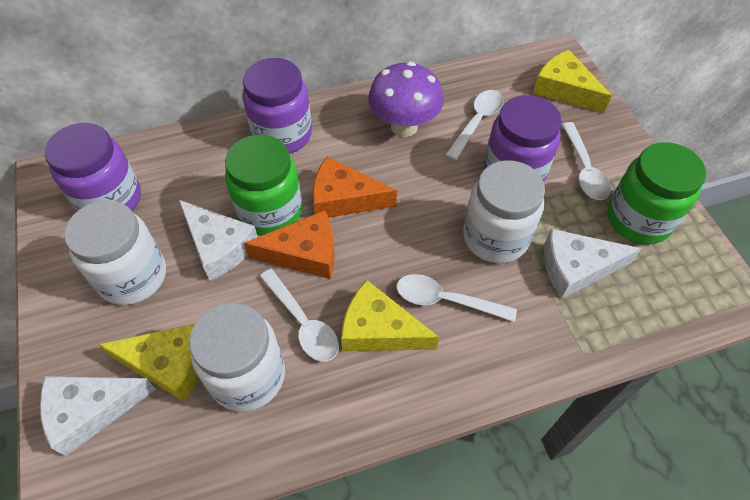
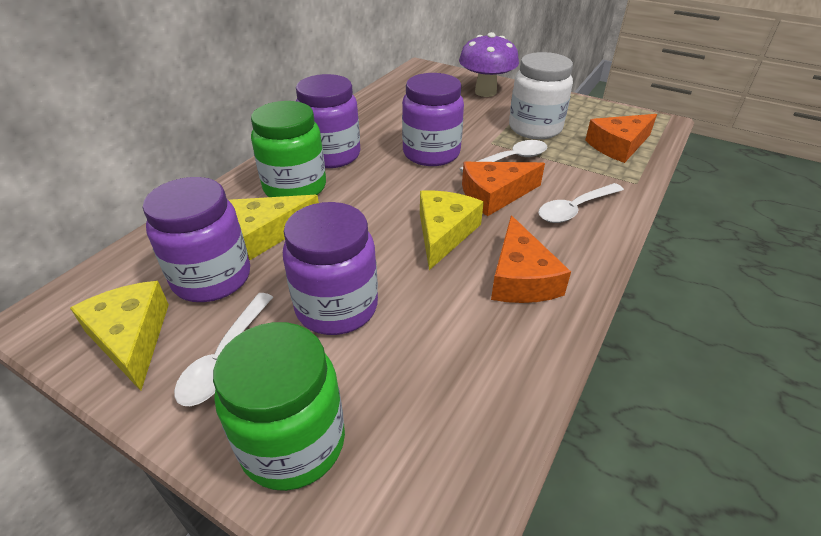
orange cheese: 2 -> 3
purple jar: 3 -> 4
white cheese: 3 -> 0
white jar: 3 -> 1
white spoon: 4 -> 3

